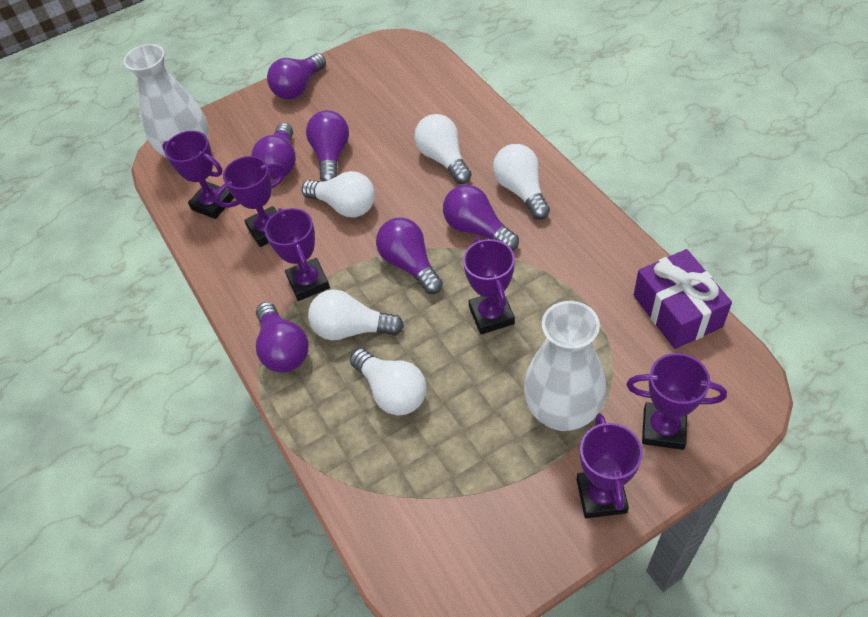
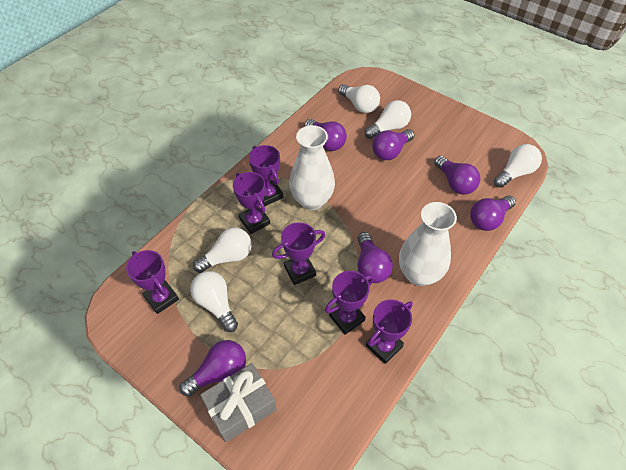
grey gift: 0 -> 1
purple gift: 1 -> 0

